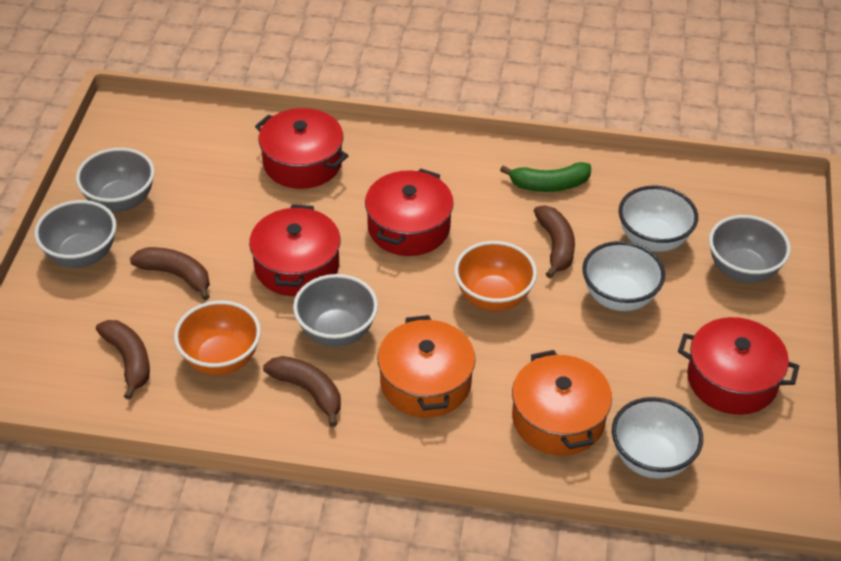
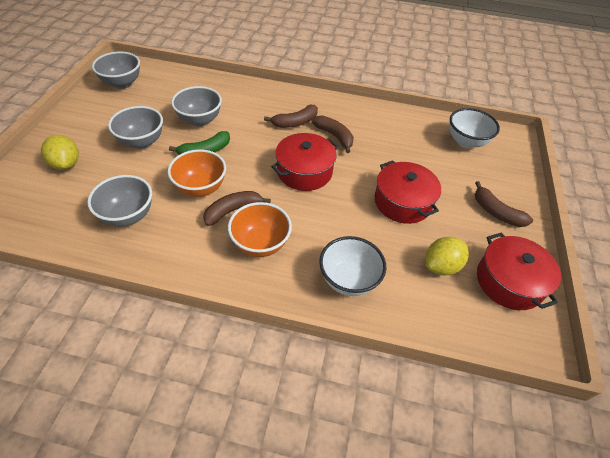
orange pot: 2 -> 0
red pot: 4 -> 3
white bowl: 3 -> 2
yellow lemon: 0 -> 2

